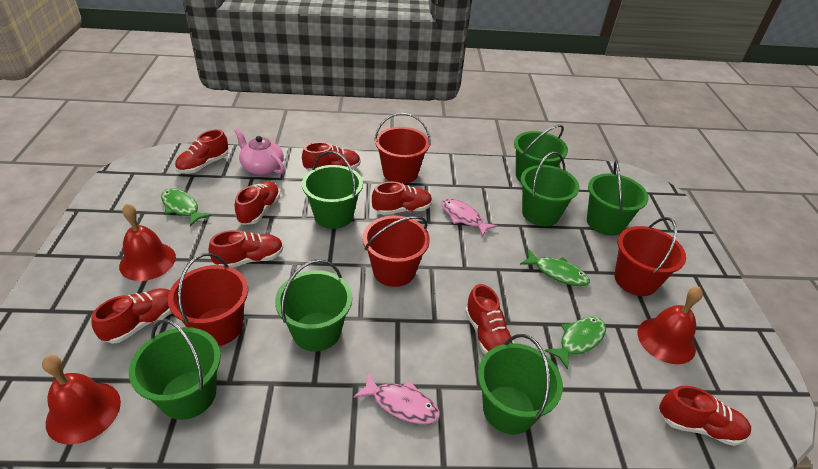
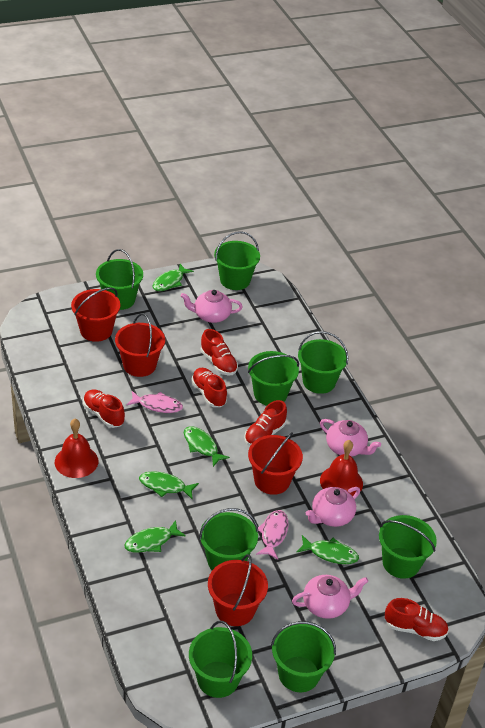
green bucket: 7 -> 8
green fish: 3 -> 5
pink teapot: 1 -> 4
red bell: 3 -> 2
red shoe: 8 -> 5

